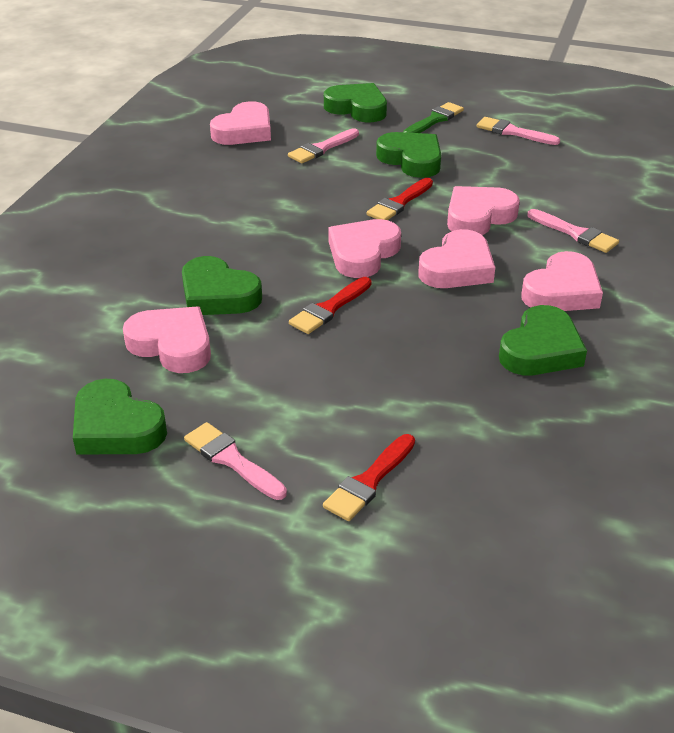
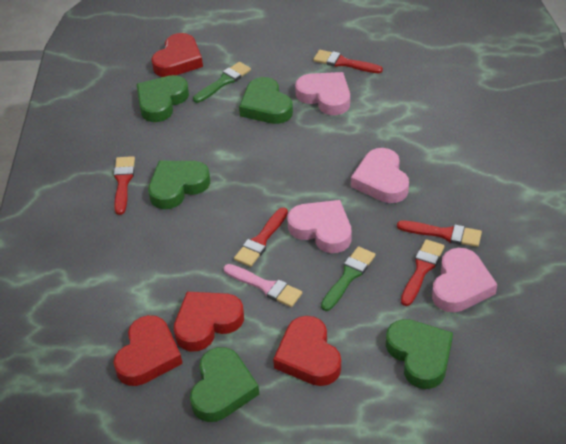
green brush: 1 -> 2
pink brush: 4 -> 1
pink heart: 6 -> 4
red brush: 3 -> 5
red heart: 0 -> 4

